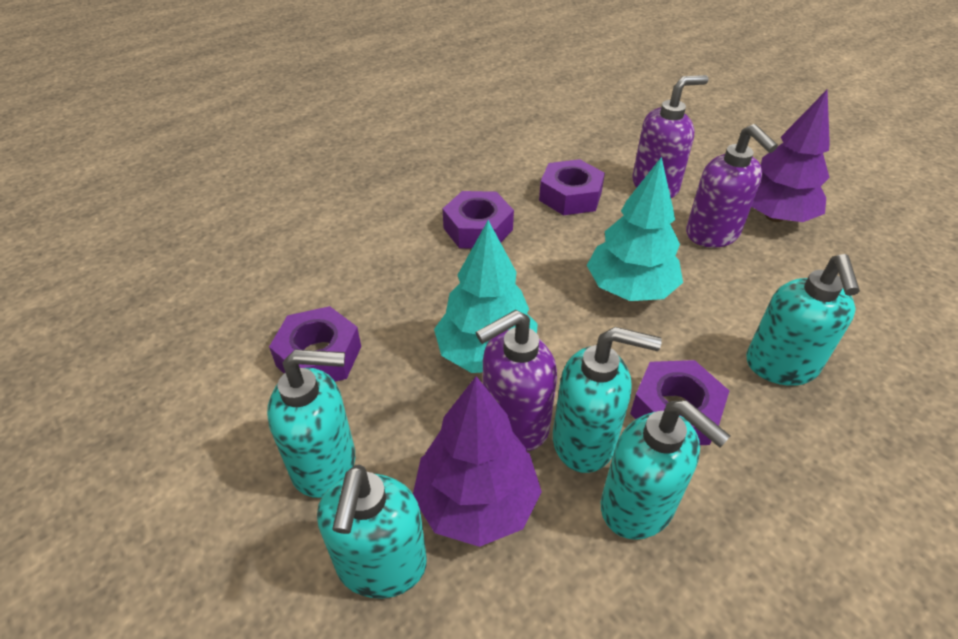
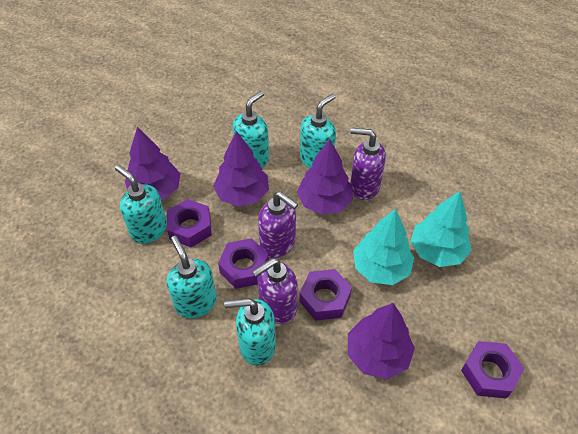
purple tree: 2 -> 4

